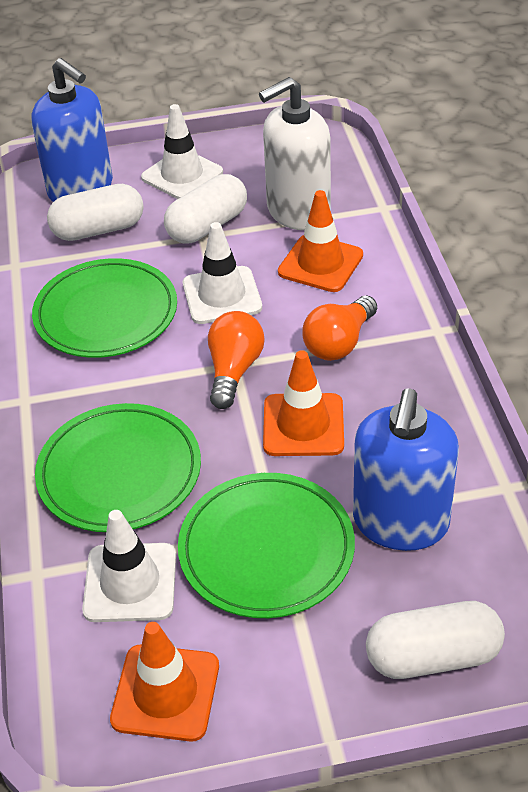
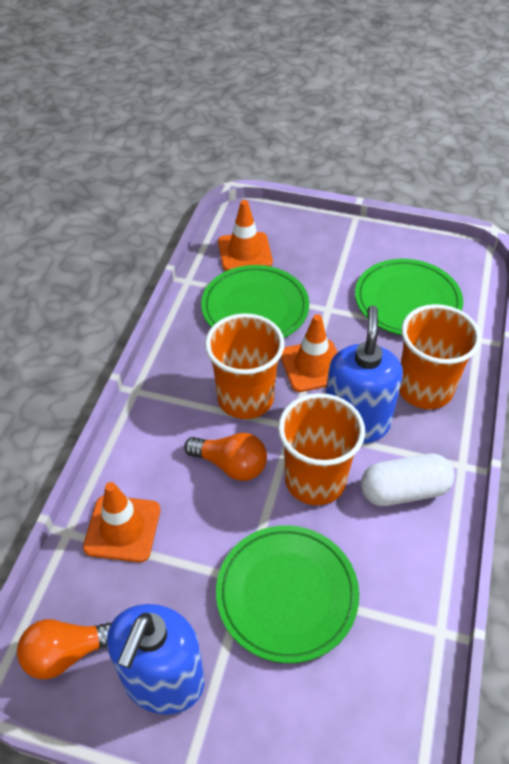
orange cup: 0 -> 3
white capsule: 3 -> 1
white soap dispenser: 1 -> 0
white traffic cone: 3 -> 0

